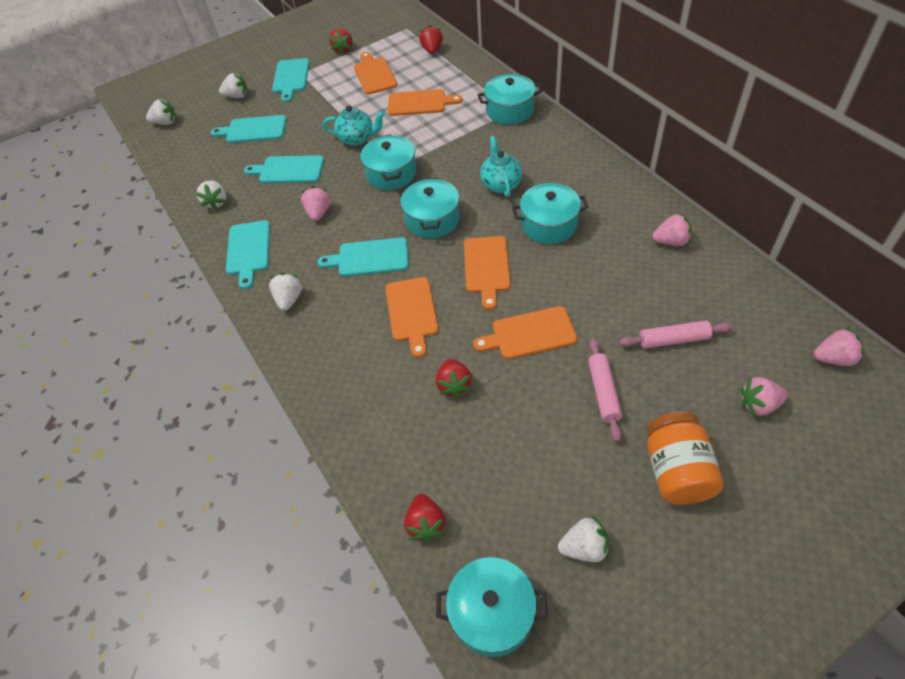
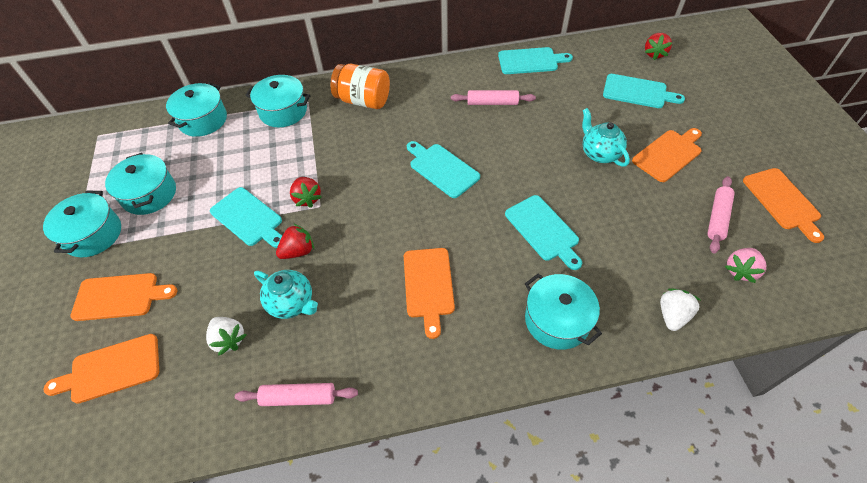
pink rolling pin: 2 -> 3
pink strawberry: 4 -> 1
red strawberry: 4 -> 3
white strawberry: 5 -> 2

